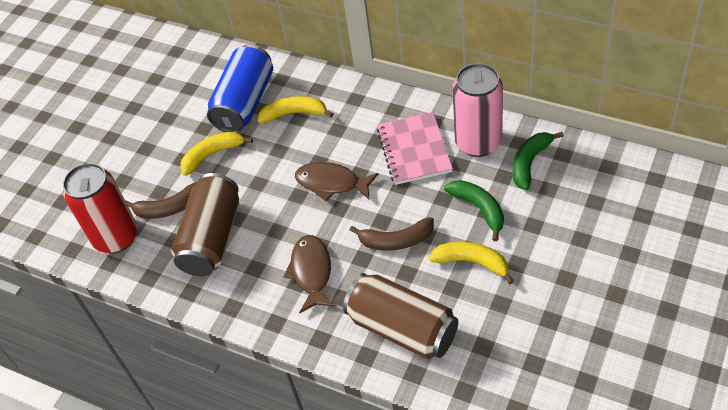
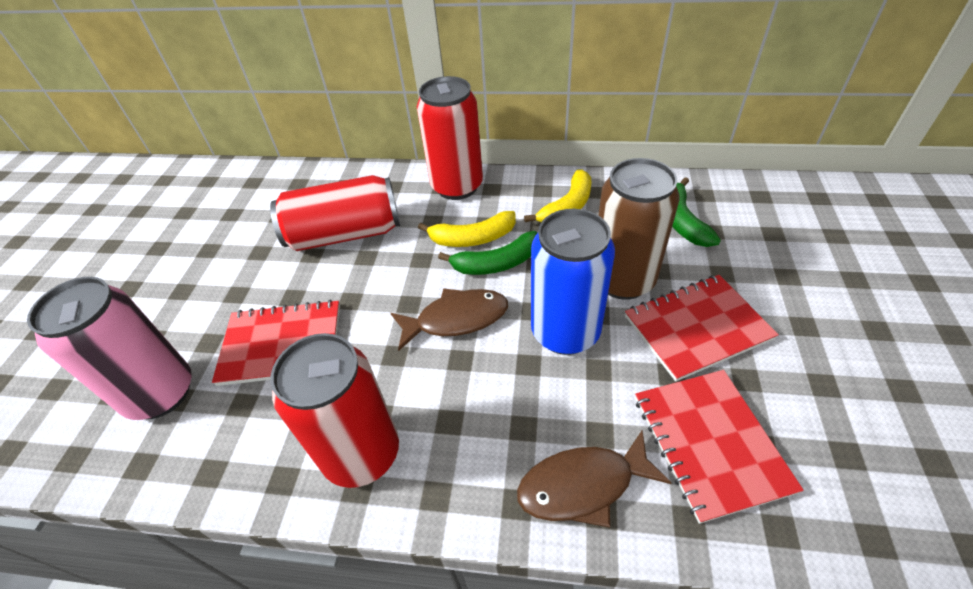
brown banana: 2 -> 0
brown can: 2 -> 1
pink notebook: 1 -> 0
red can: 1 -> 3
red notebook: 0 -> 3
yellow banana: 3 -> 2

